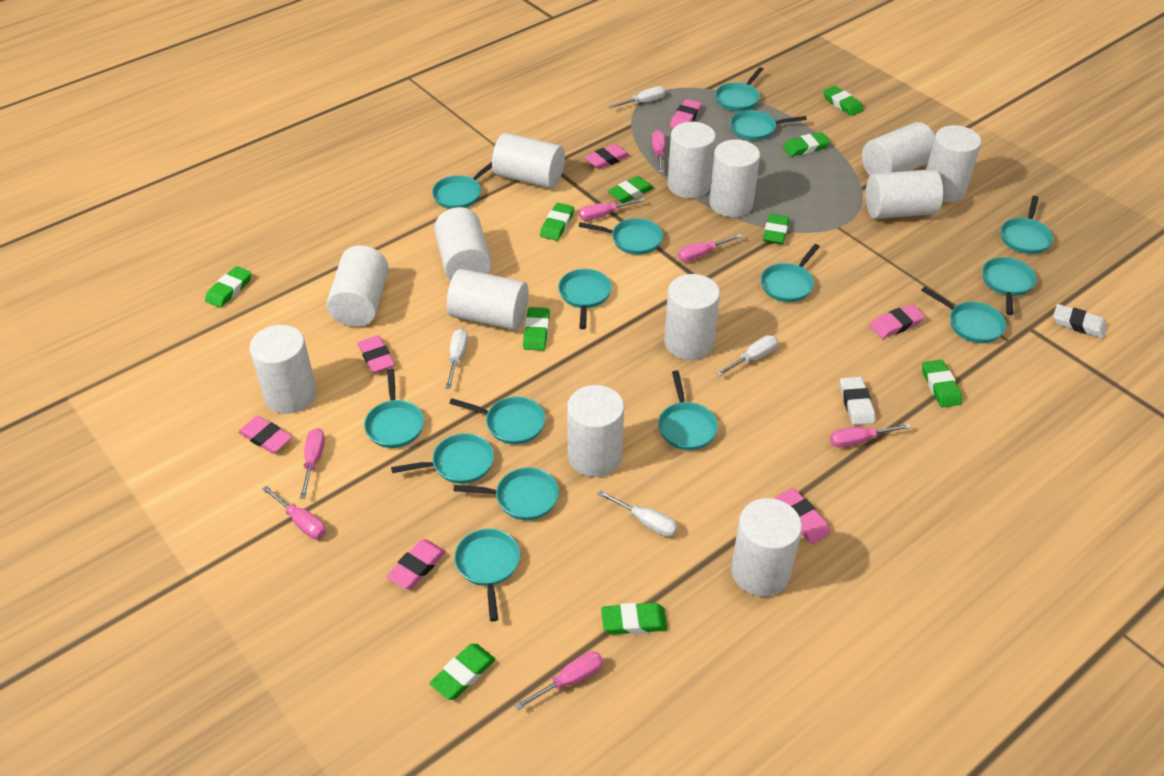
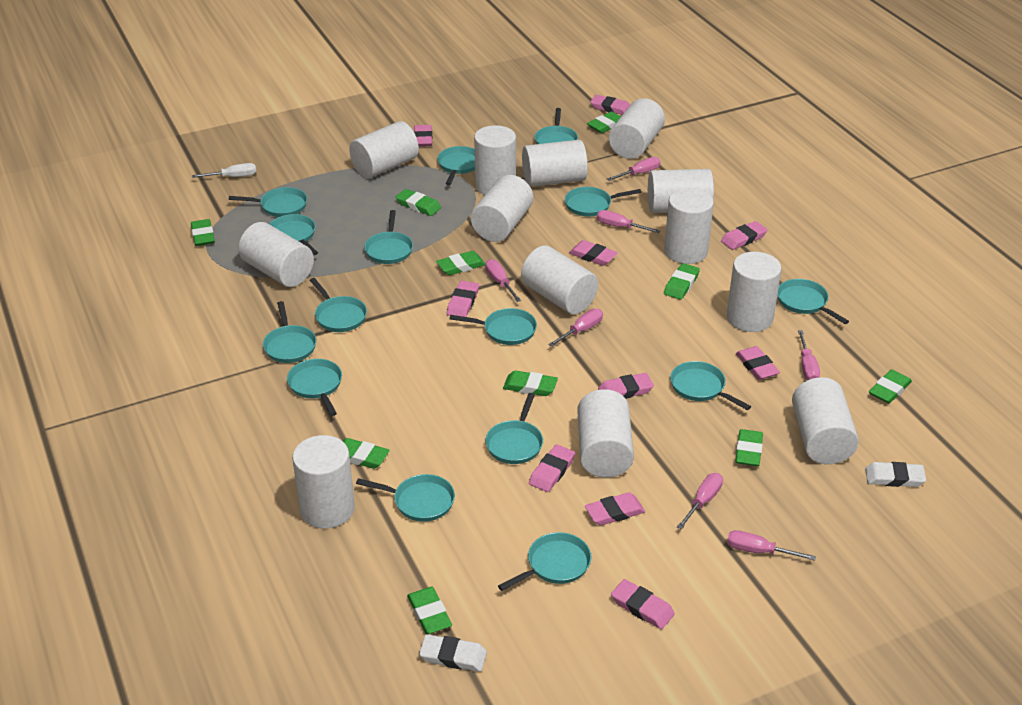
pink eraser: 7 -> 10
white screwdriver: 4 -> 1

